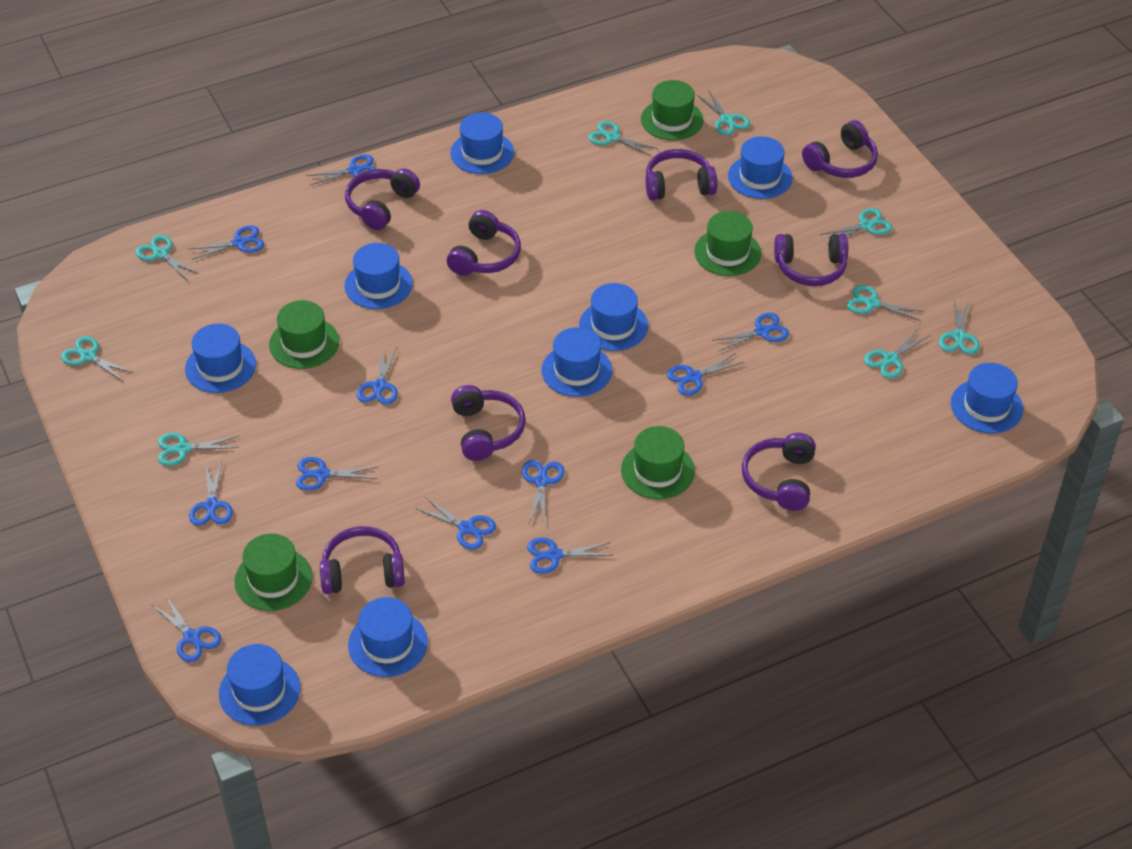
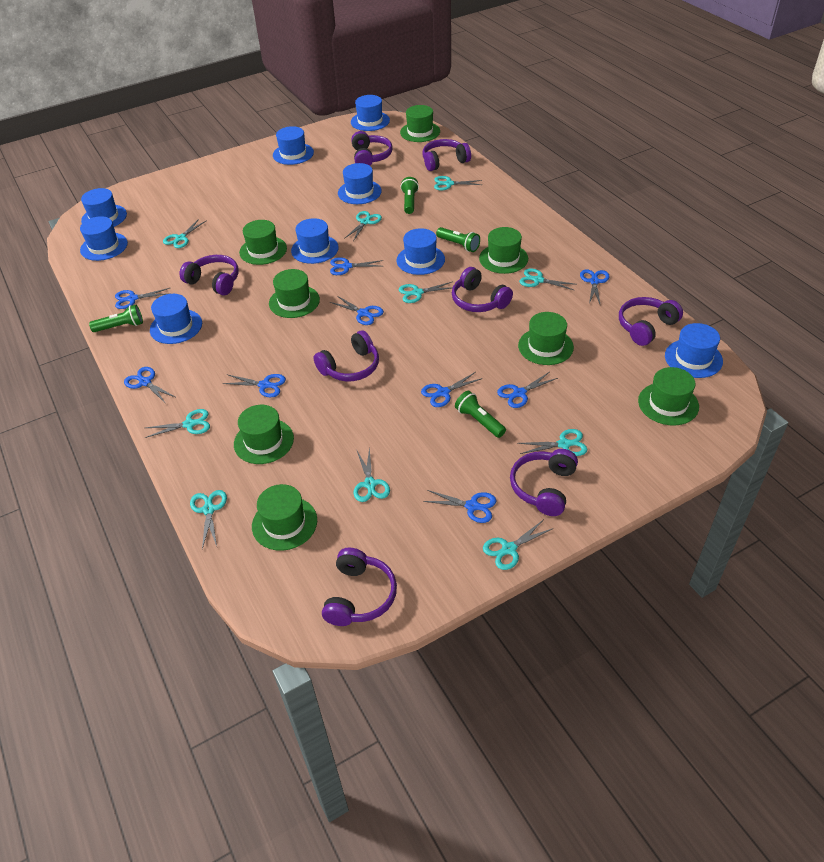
blue scissors: 11 -> 9
green flashlight: 0 -> 4
green hat: 5 -> 8
turquoise scissors: 9 -> 10

